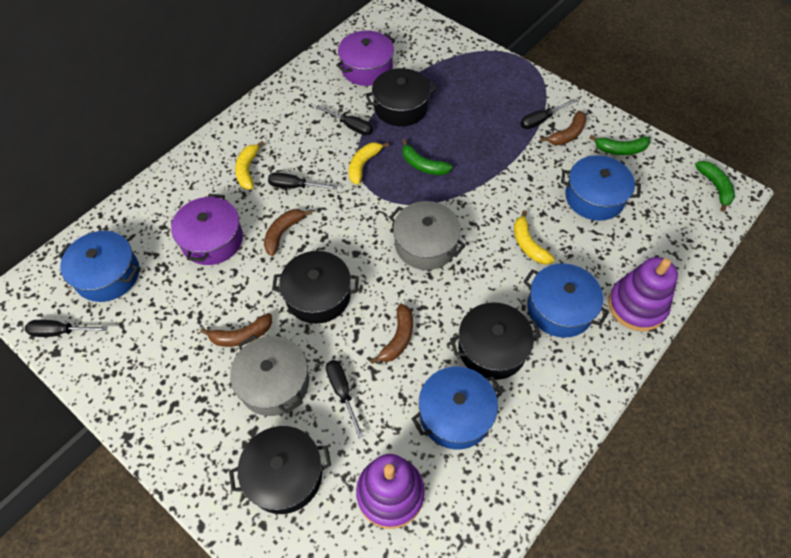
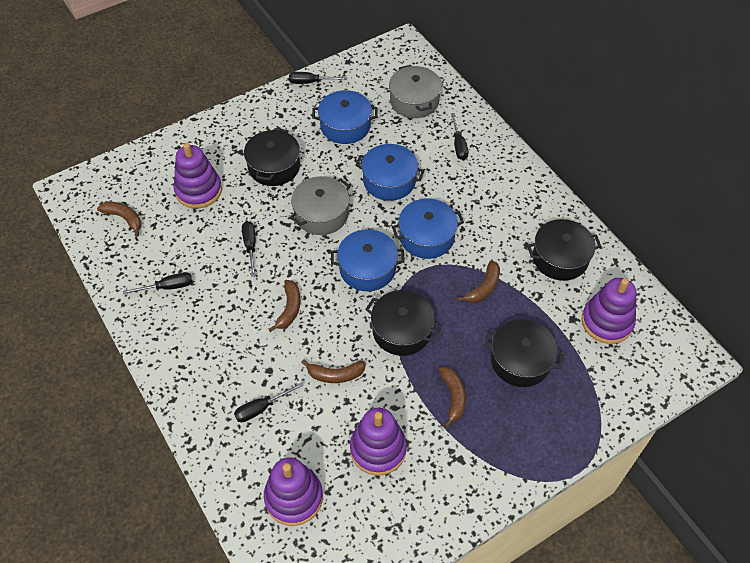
brown banana: 4 -> 5
green banana: 3 -> 0
purple pot: 2 -> 0
purple stacking toy: 2 -> 4
yellow banana: 3 -> 0

